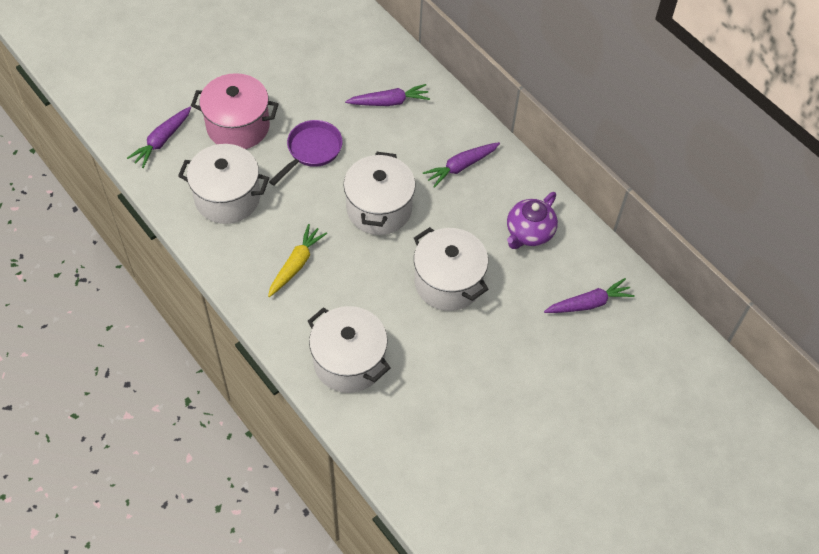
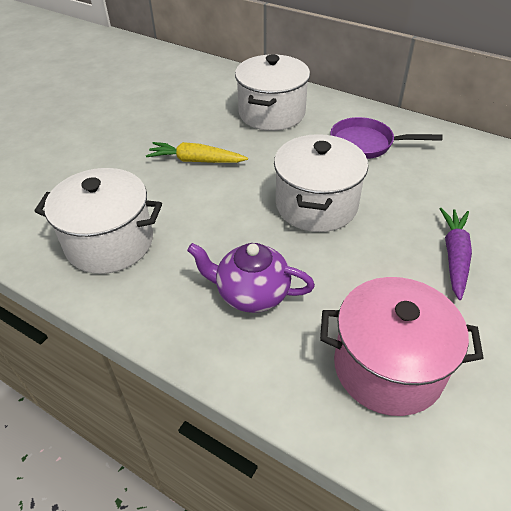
purple carrot: 4 -> 1
white pot: 4 -> 3

